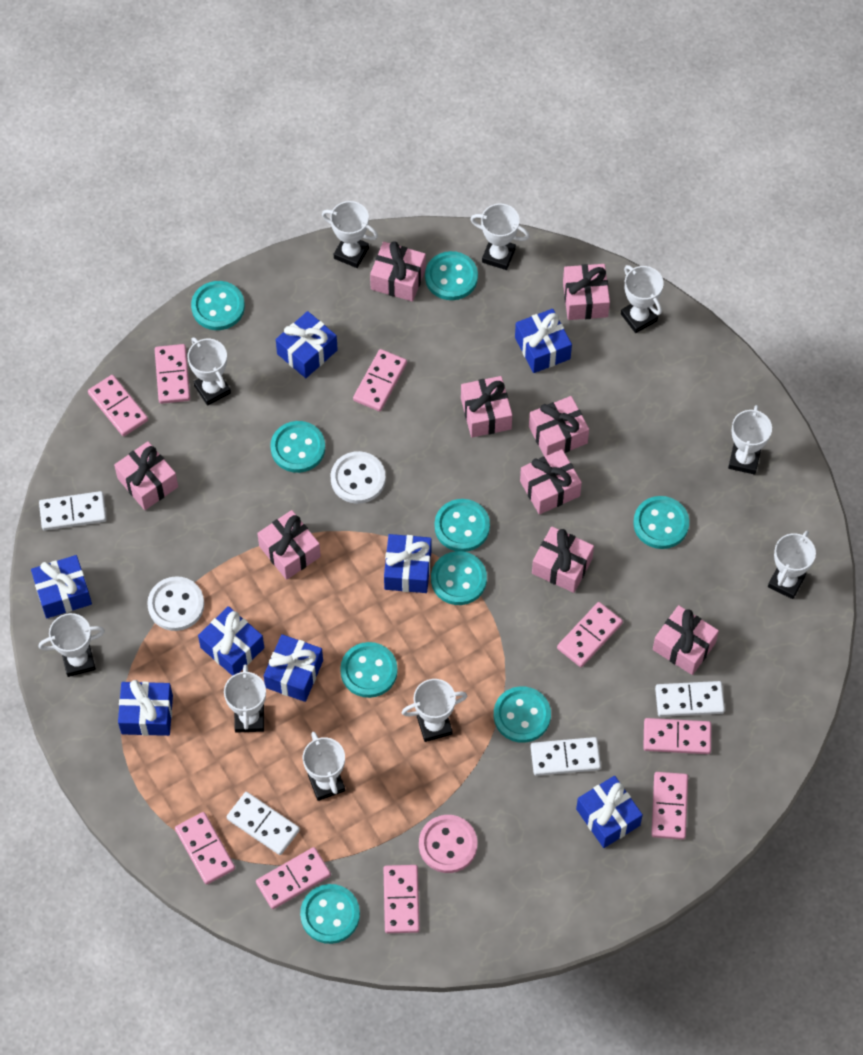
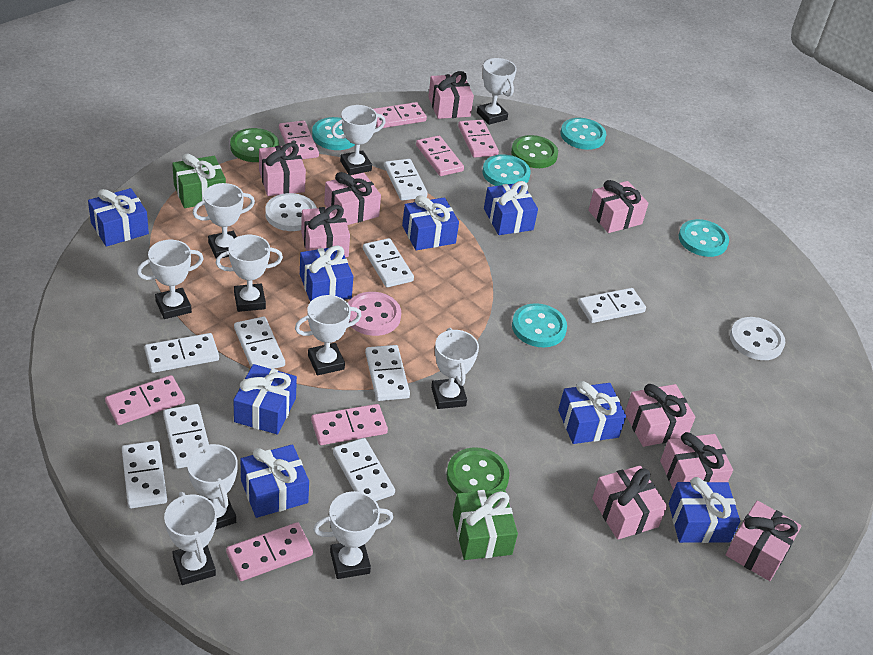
green button: 0 -> 3
green gift: 0 -> 2
pink domino: 9 -> 7
turquoise button: 9 -> 5
white domino: 4 -> 9

